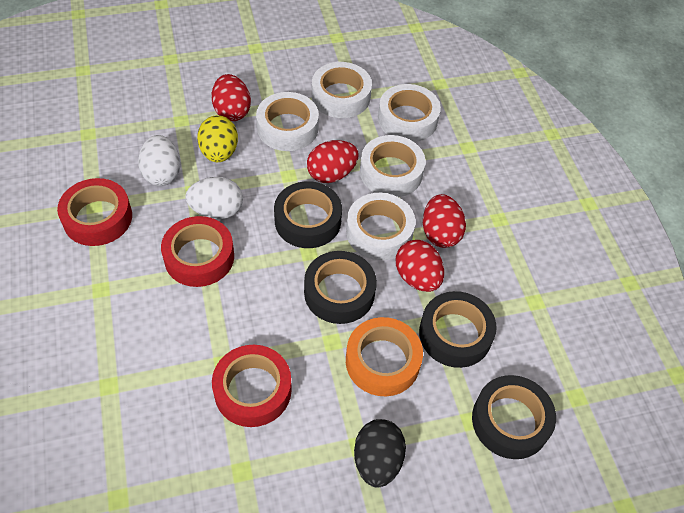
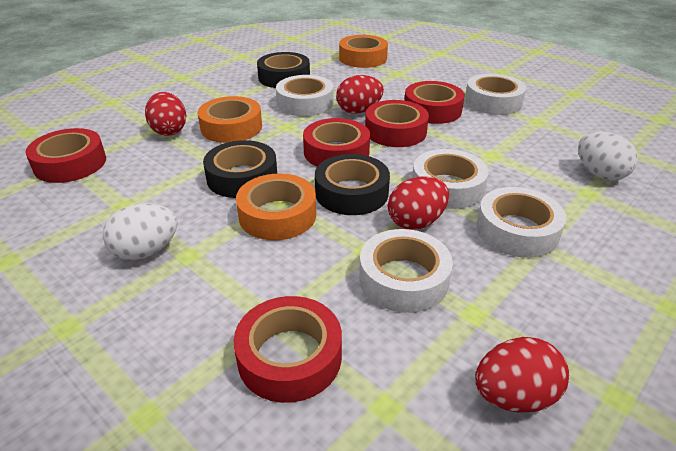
black egg: 1 -> 0
black tape: 4 -> 3
orange tape: 1 -> 3
red tape: 3 -> 5
yellow egg: 1 -> 0

